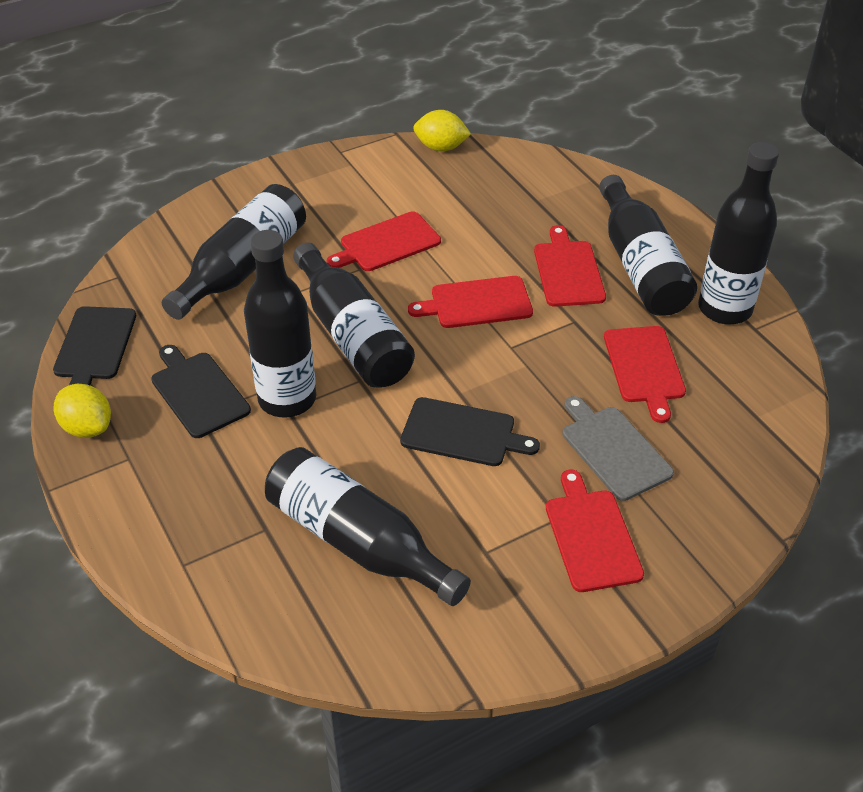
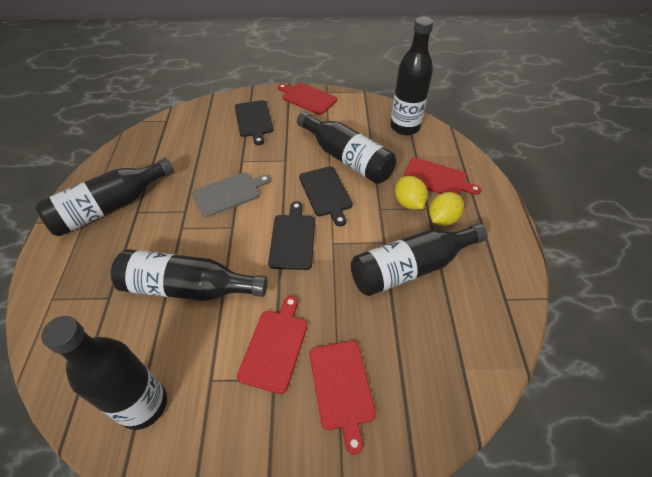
red cutting board: 5 -> 4

